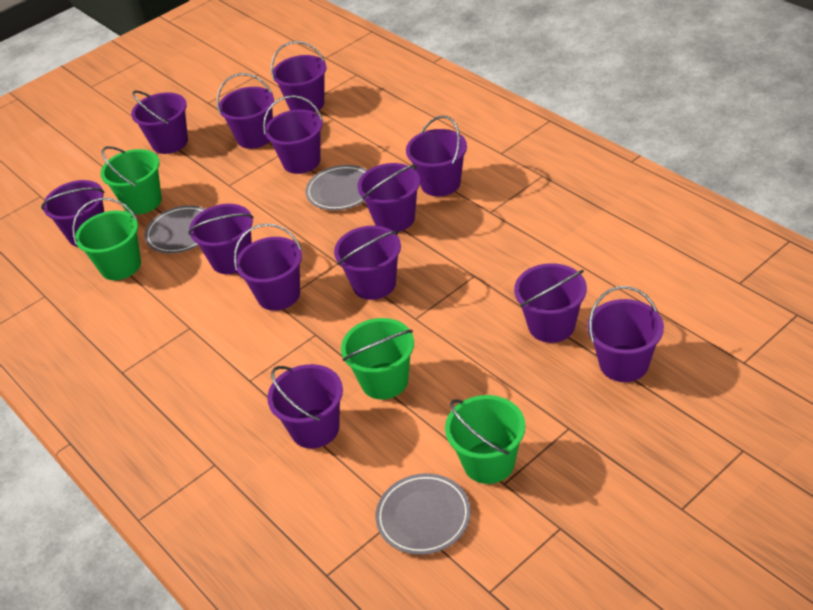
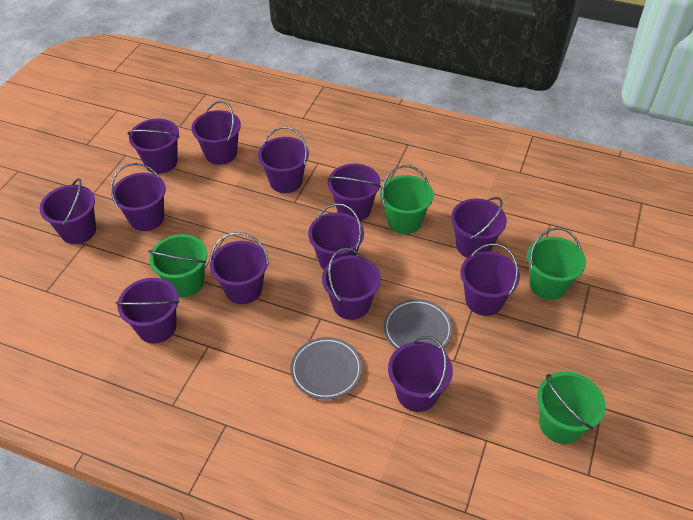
grey plate: 3 -> 2

